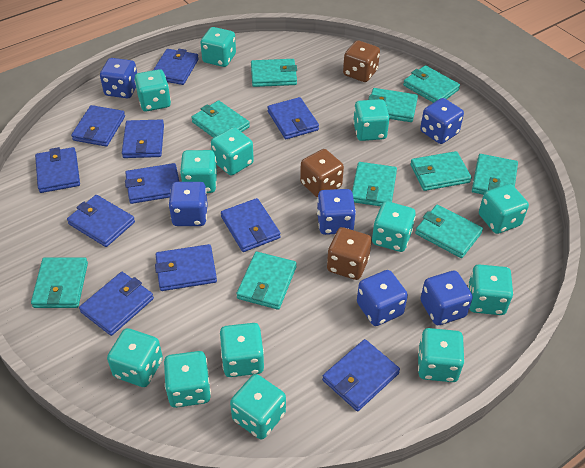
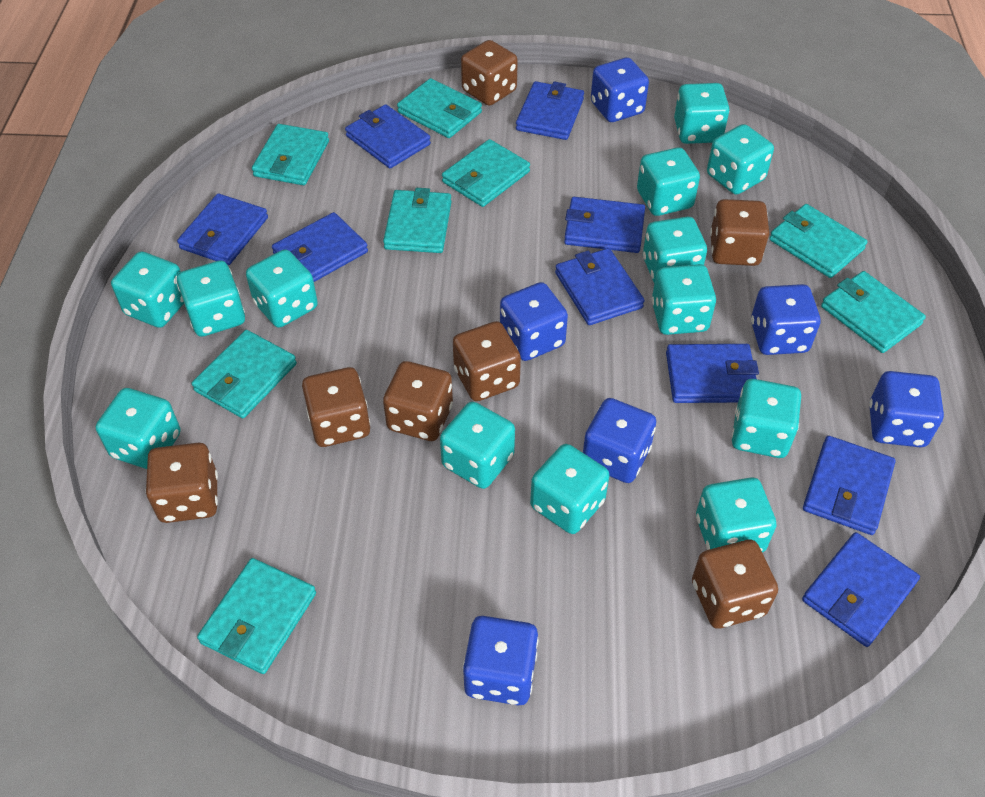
blue wallet: 11 -> 9
brown dice: 3 -> 7
turquoise wallet: 10 -> 8

